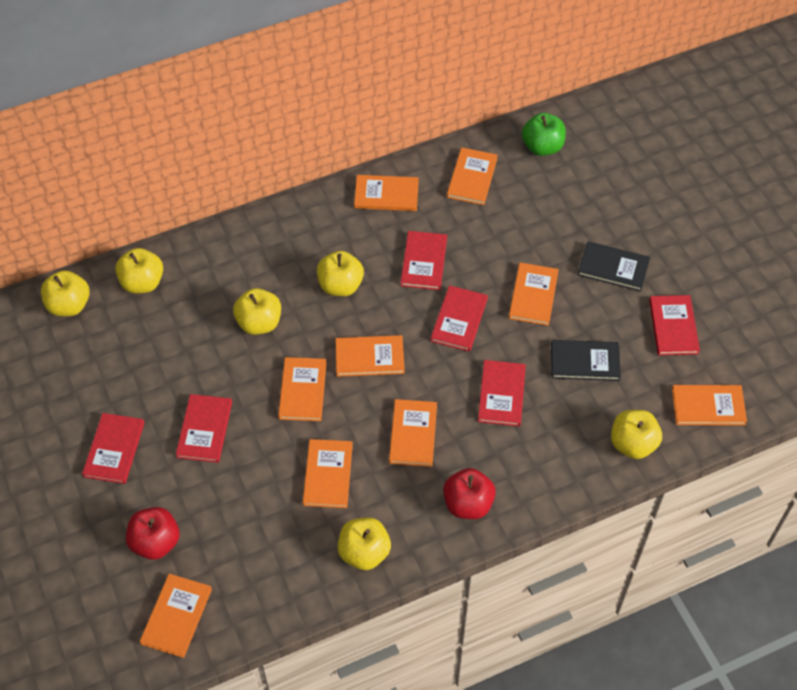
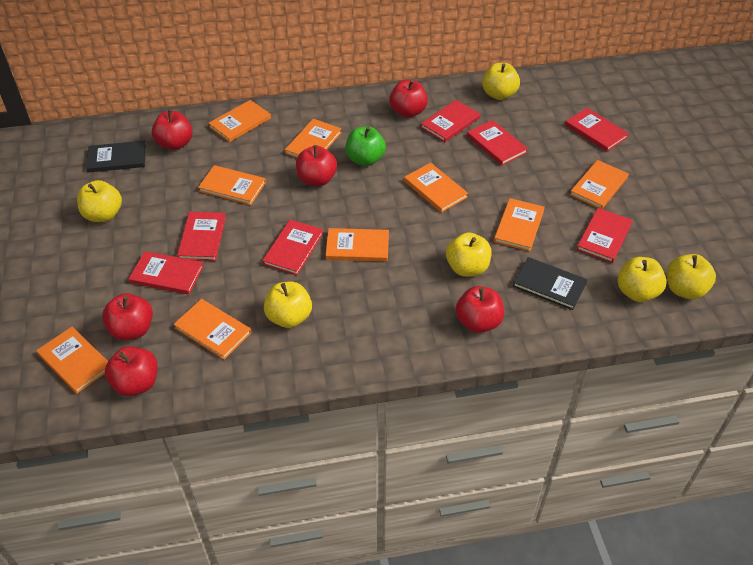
red apple: 2 -> 6
red book: 6 -> 7

